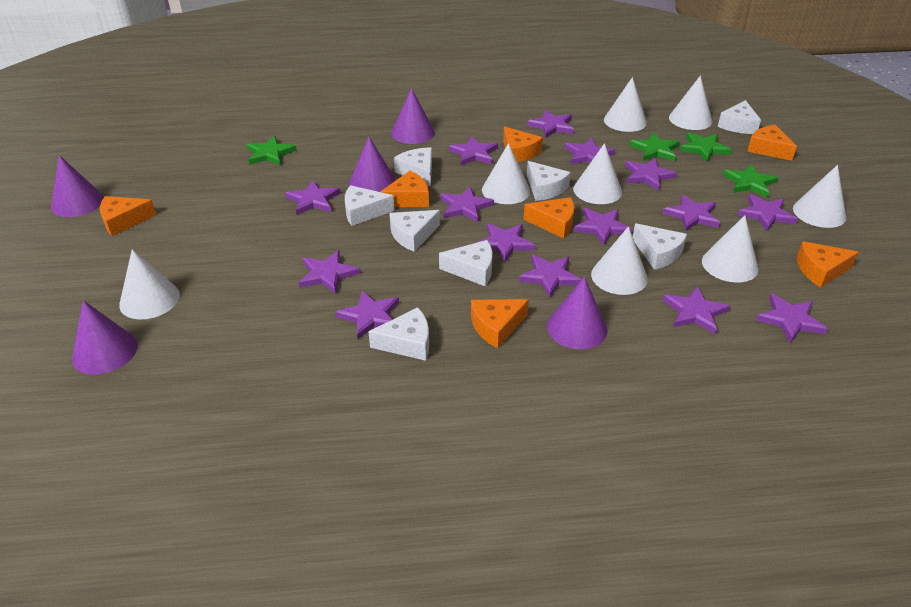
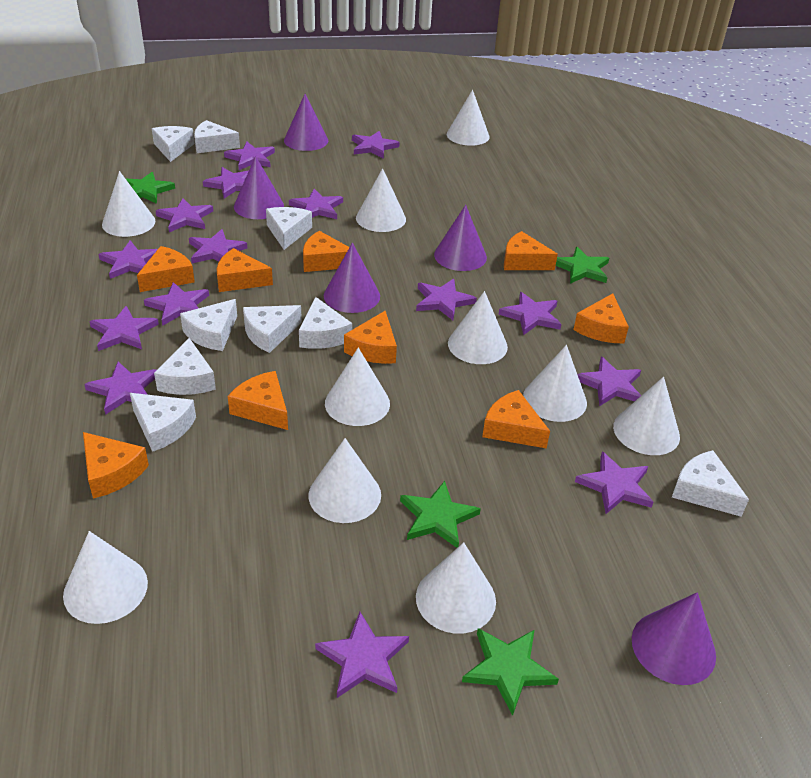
orange cheese: 7 -> 9
white cheese: 8 -> 9
white cone: 8 -> 10

